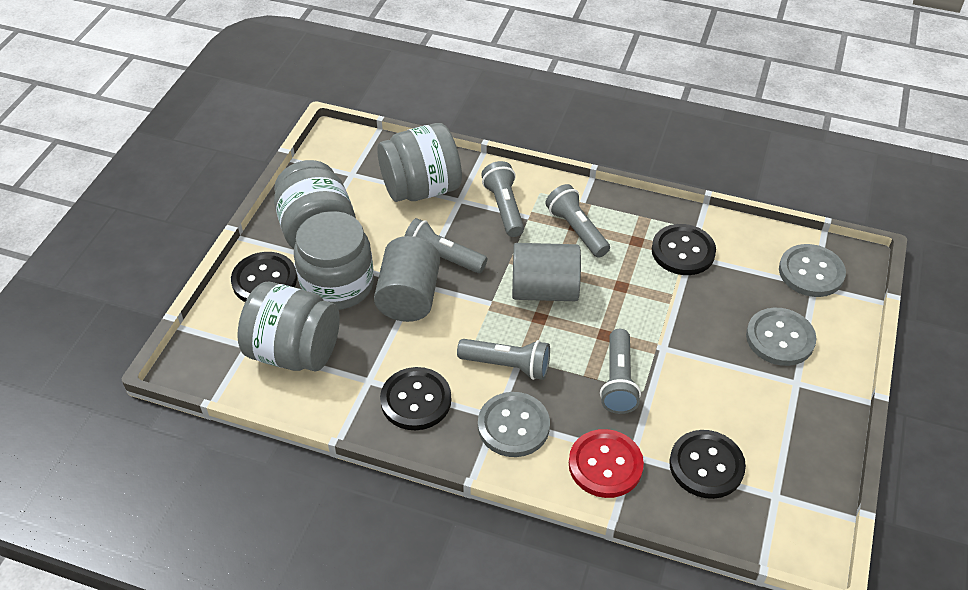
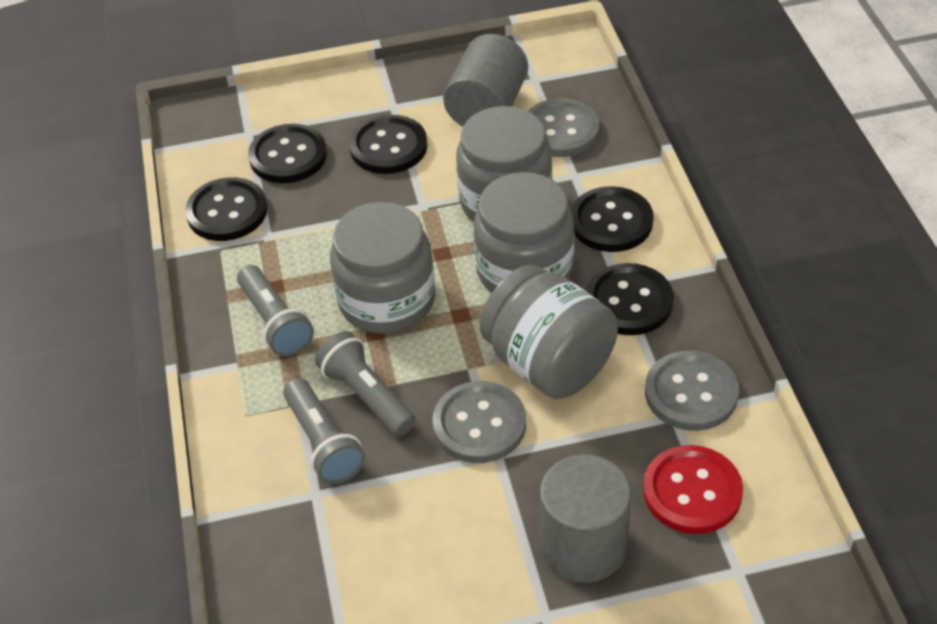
black button: 4 -> 5
grey flashlight: 5 -> 3

